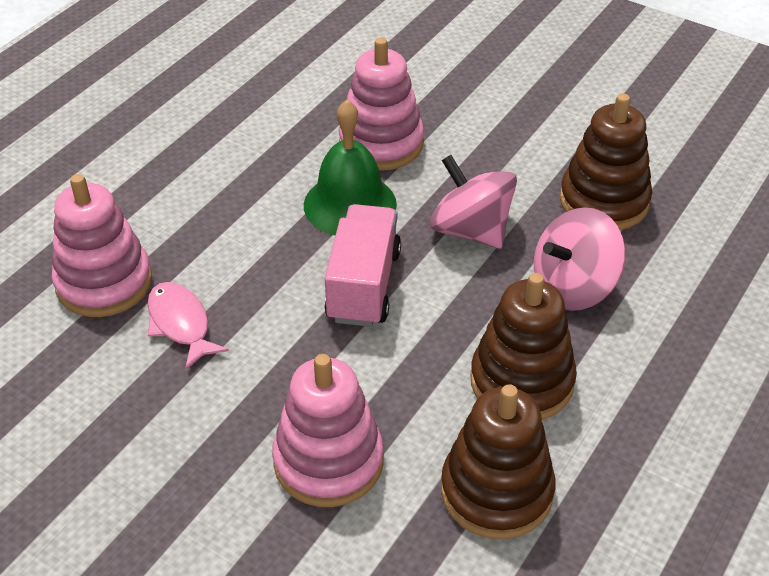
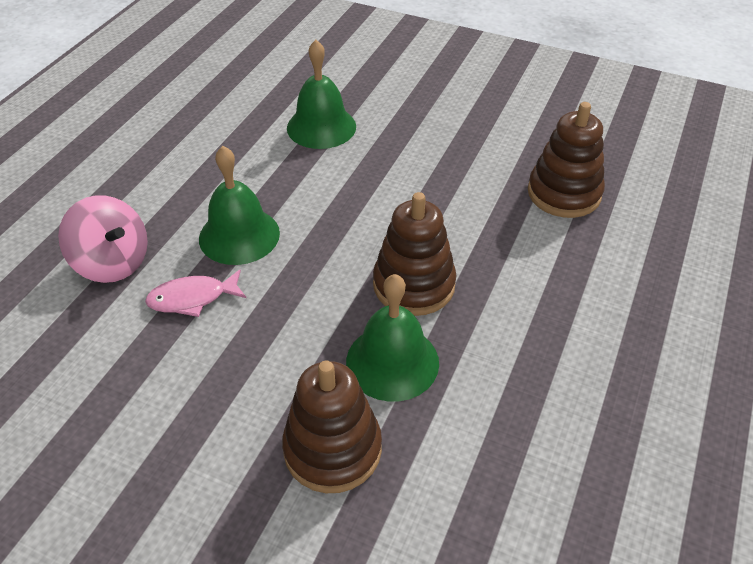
green bell: 1 -> 3
pink spinning top: 2 -> 1
pink stacking toy: 3 -> 0
pink truck: 1 -> 0

